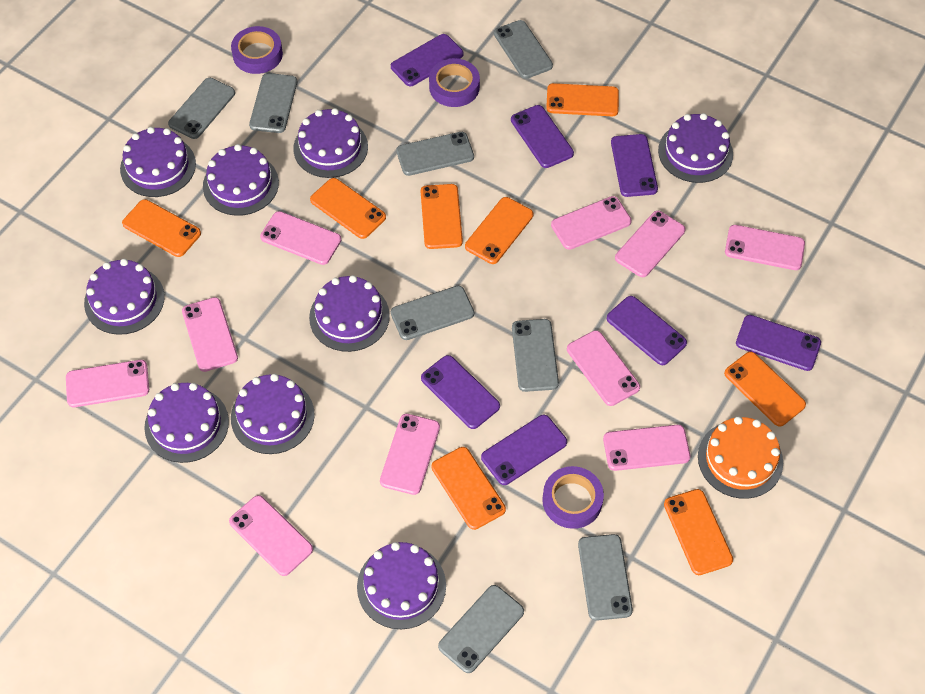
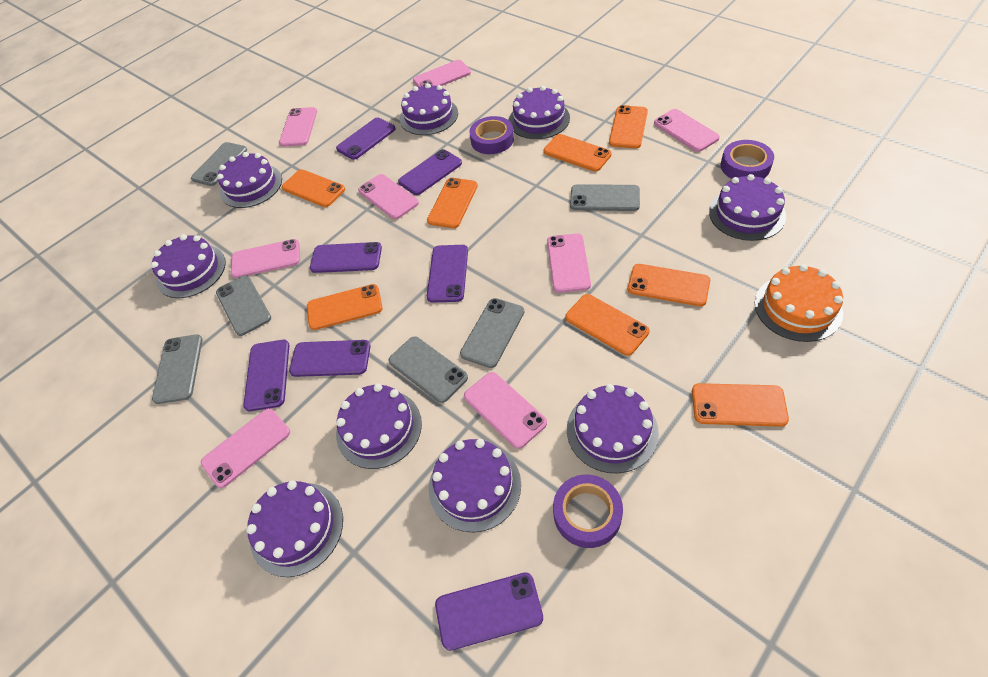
grey phone: 8 -> 6
pink phone: 10 -> 8

